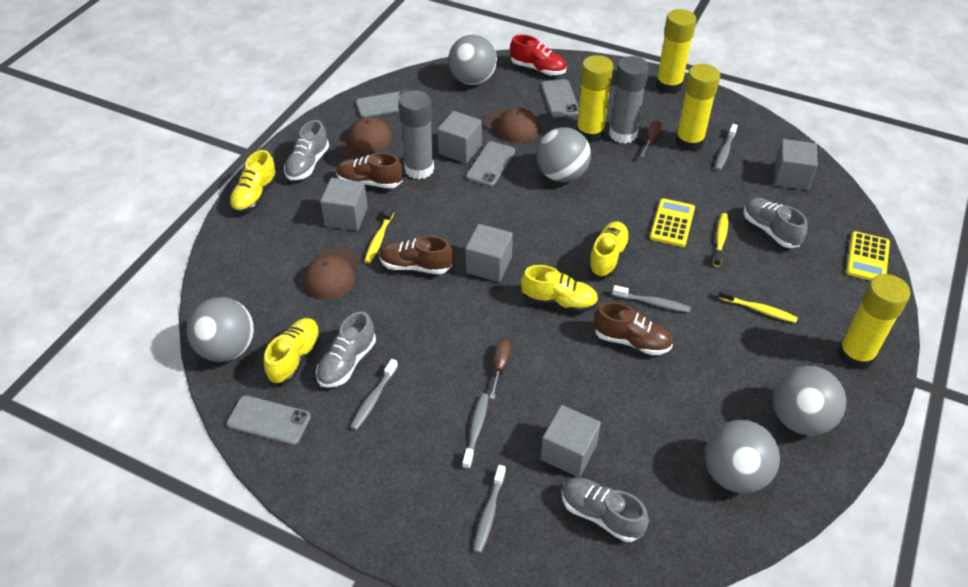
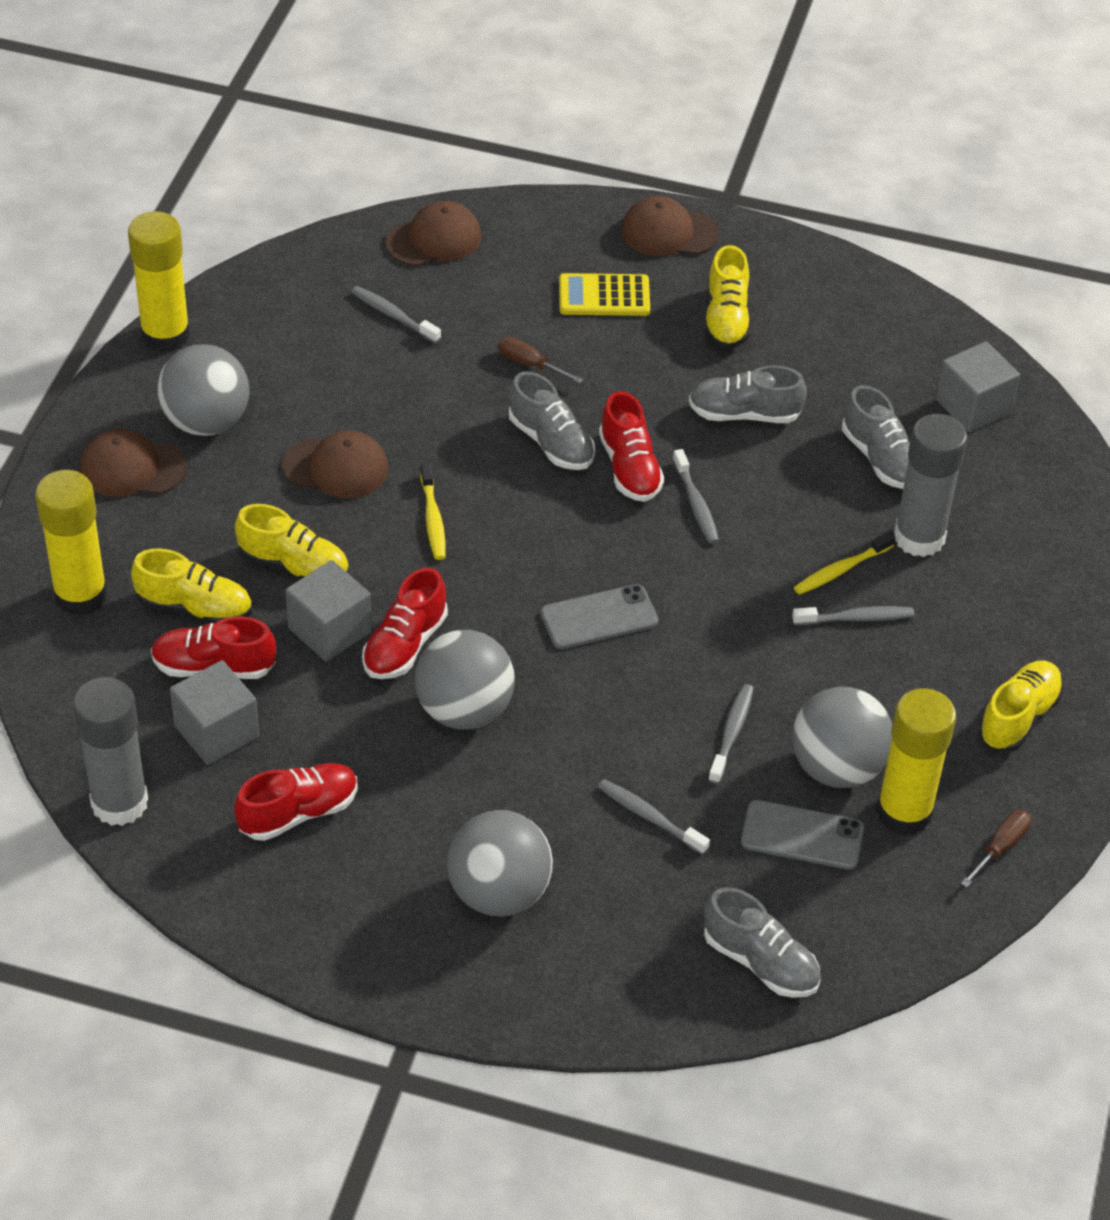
brown cap: 3 -> 4
brown shoe: 3 -> 0
grey ball: 5 -> 4
grey cube: 5 -> 3
grey phone: 4 -> 2
red shoe: 1 -> 4
yellow calculator: 2 -> 1
yellow glue stick: 4 -> 3
yellow toothbrush: 3 -> 2

